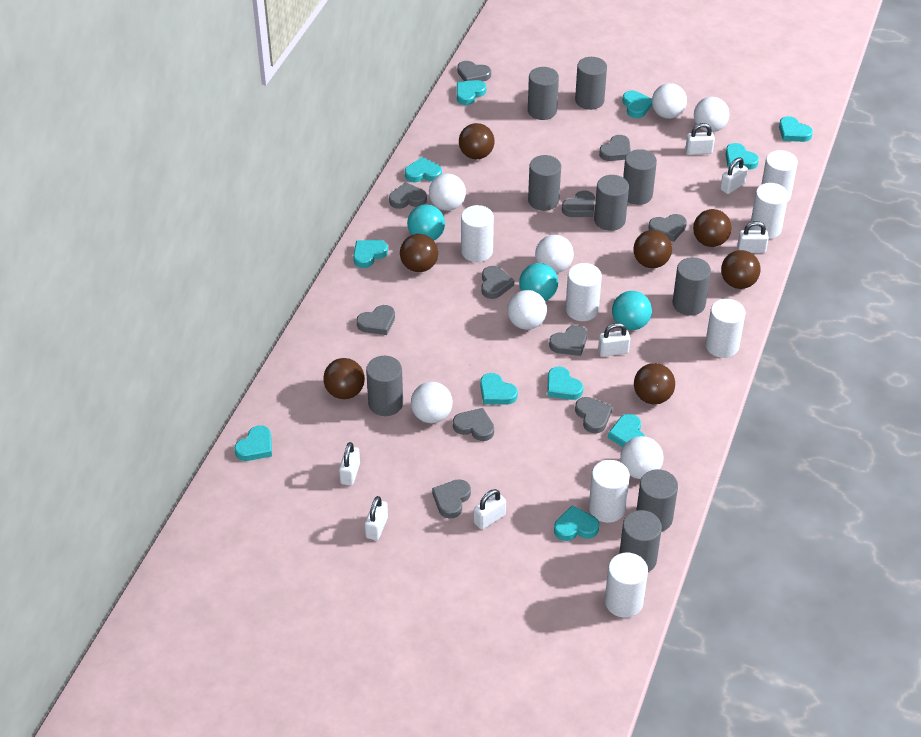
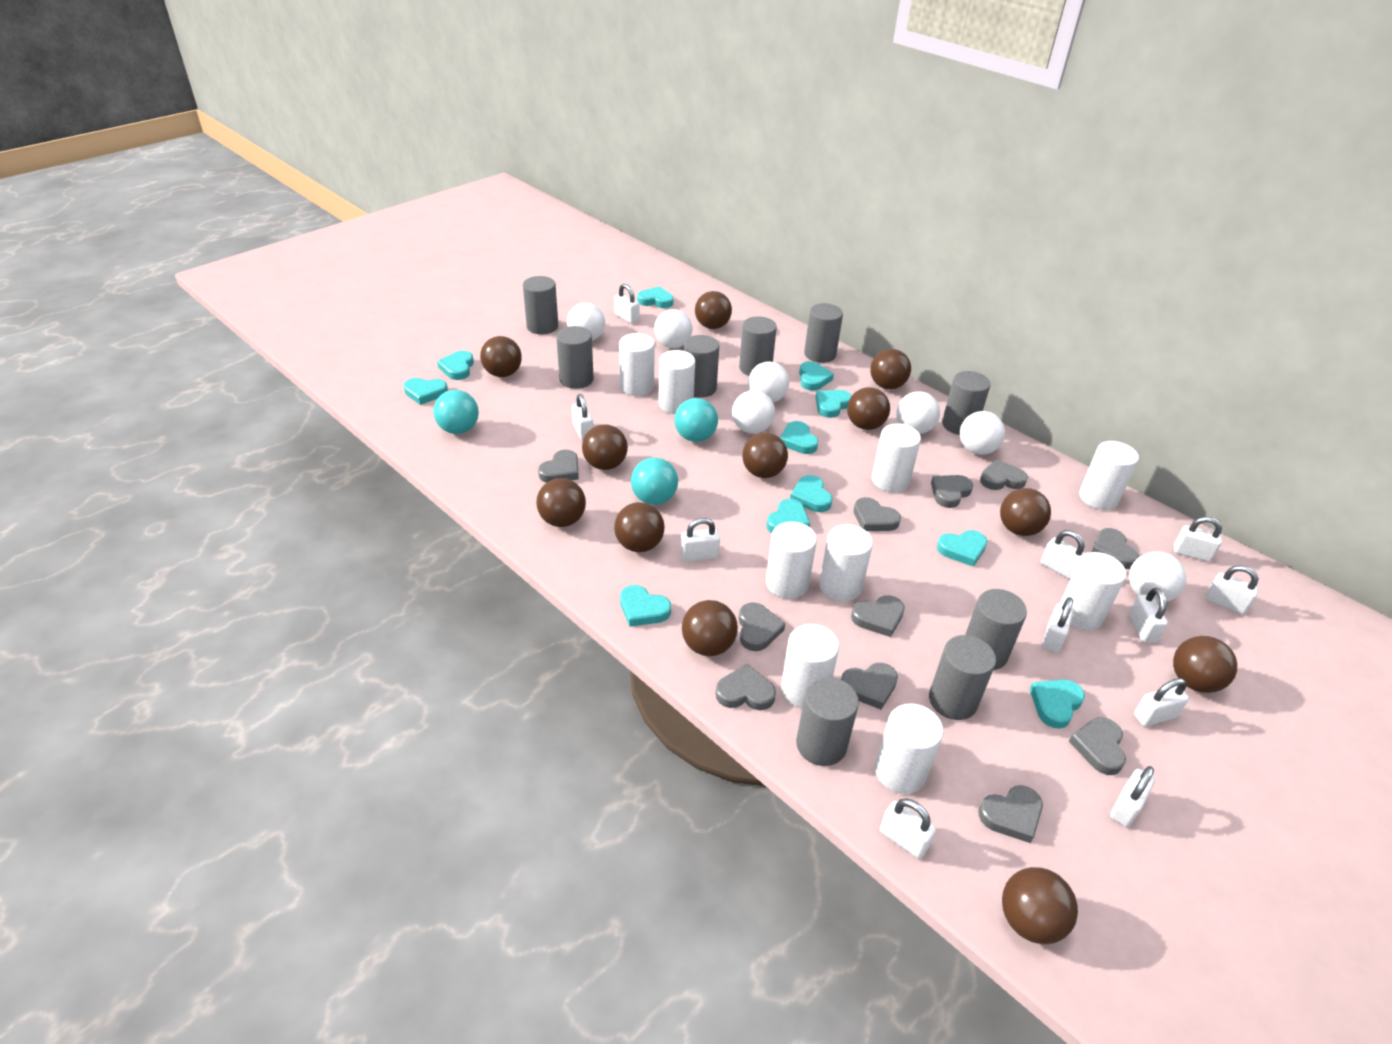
brown ball: 7 -> 12
white cylinder: 7 -> 9
white padlock: 7 -> 11

